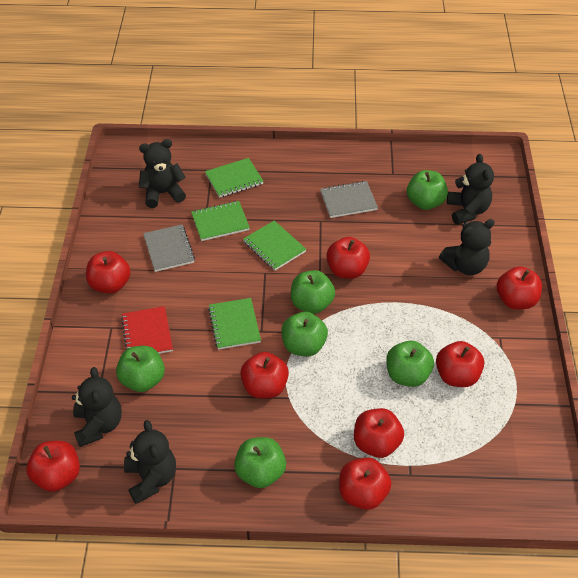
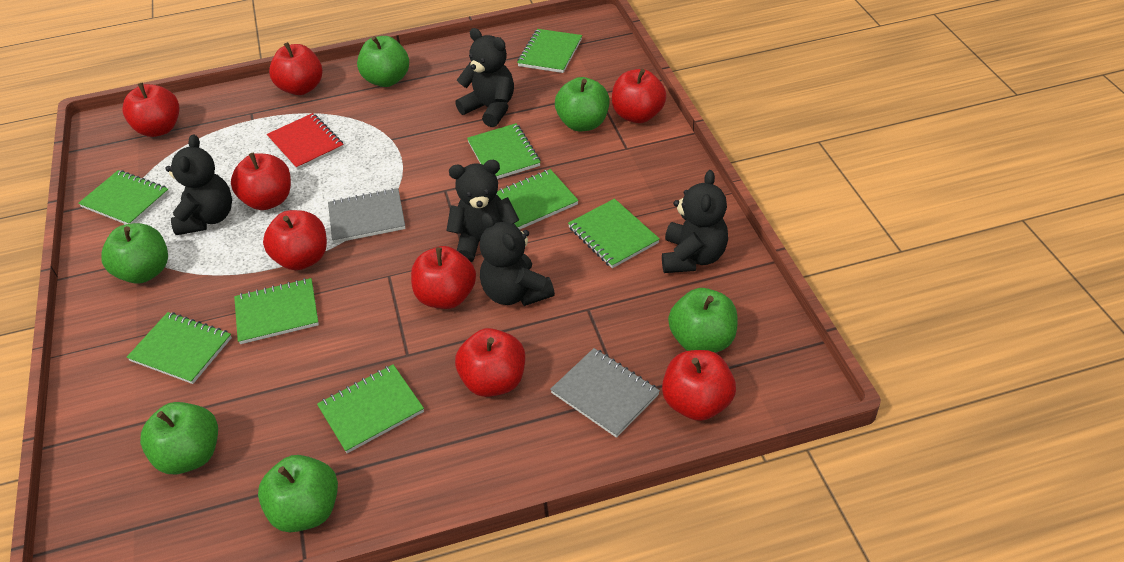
green notebook: 4 -> 8

